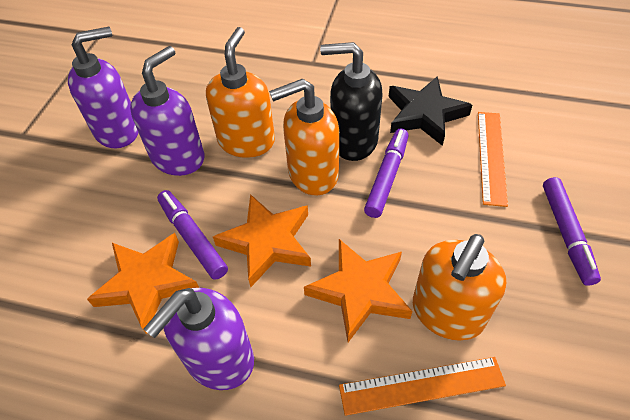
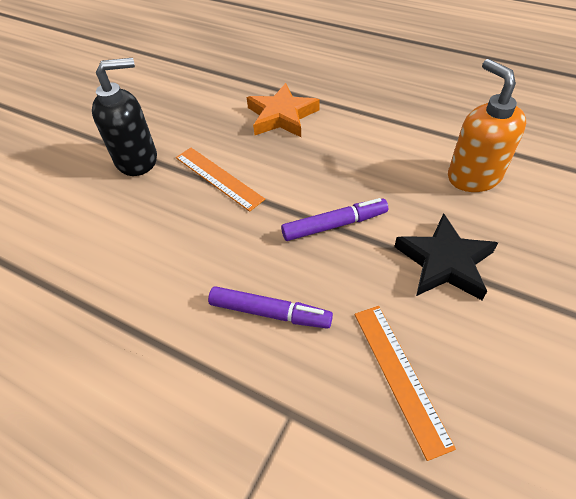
orange soap dispenser: 3 -> 1
orange star: 3 -> 1
purple marker: 3 -> 2
purple soap dispenser: 3 -> 0

